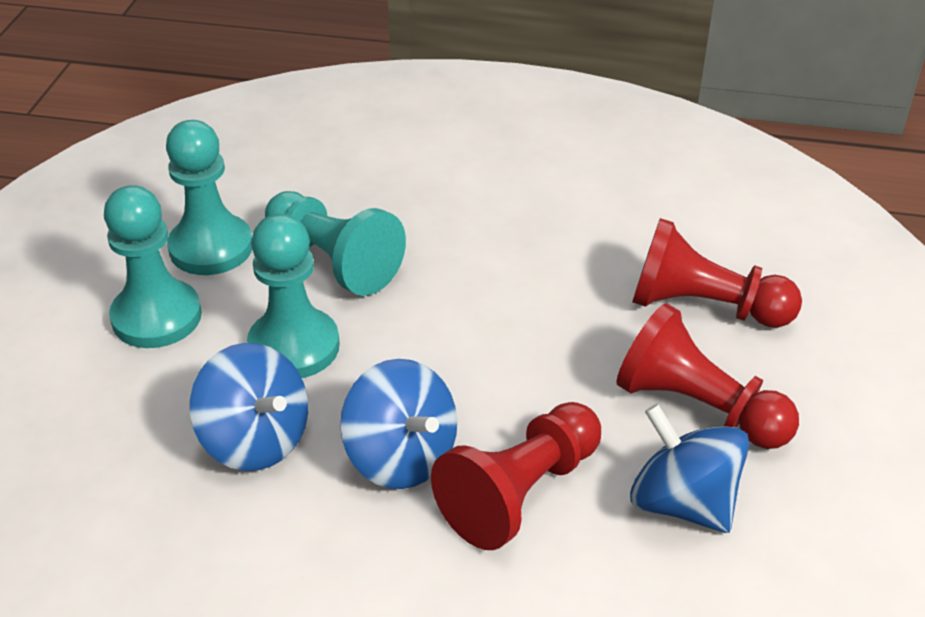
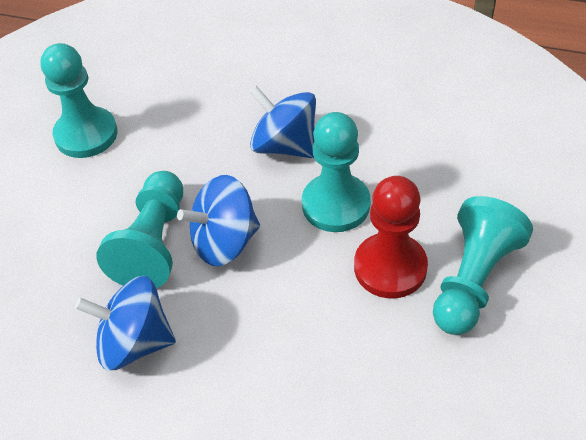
red pawn: 3 -> 1

